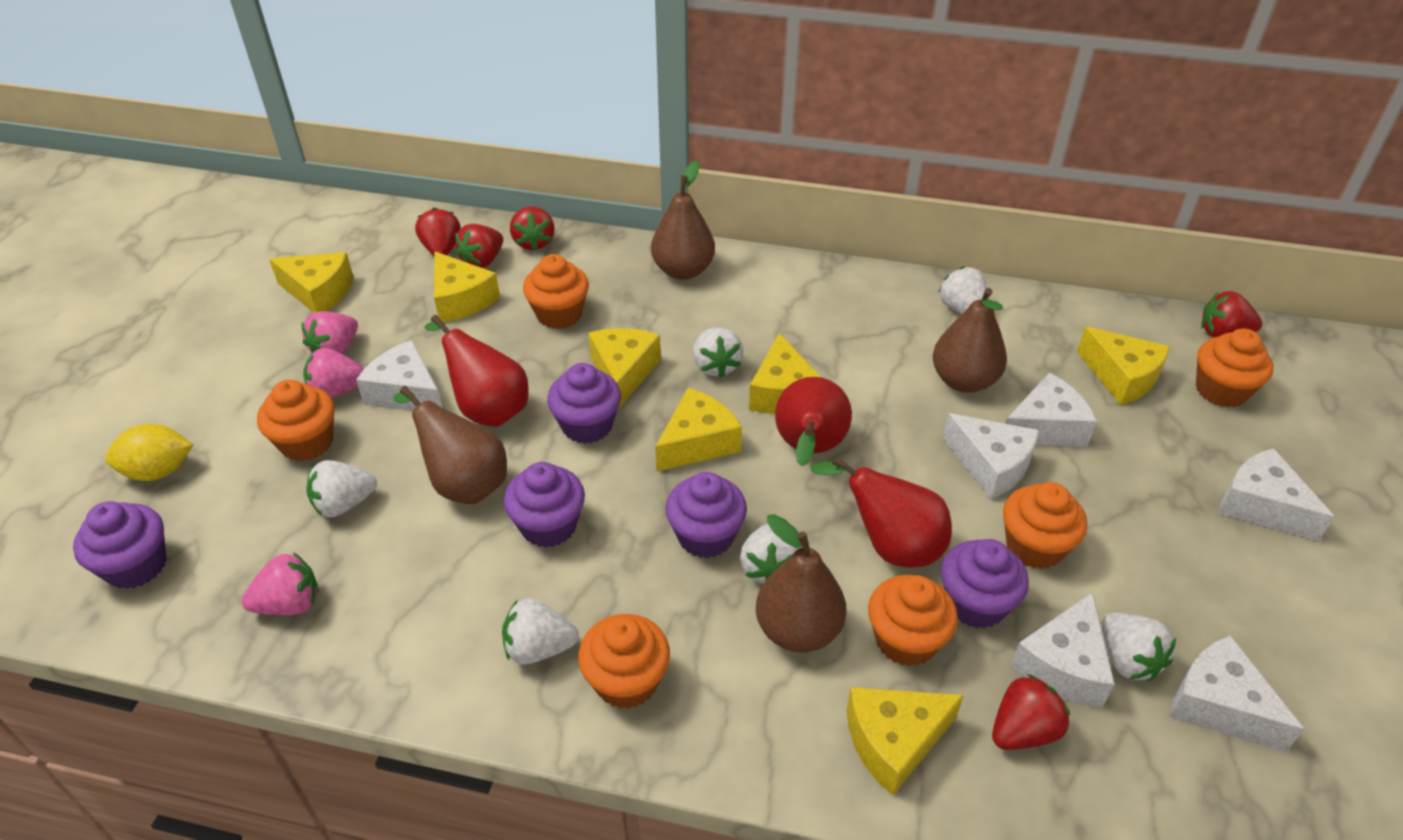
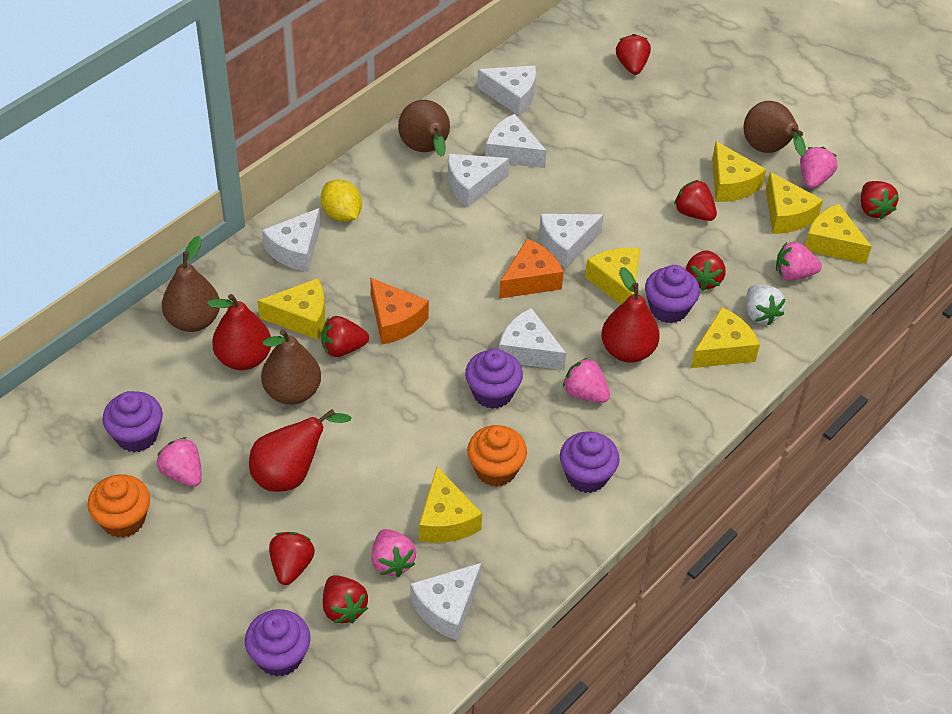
orange cheese: 0 -> 2
orange cupcake: 6 -> 2
pink strawberry: 3 -> 5
red strawberry: 5 -> 7
white cheese: 6 -> 7
white strawberry: 6 -> 1

